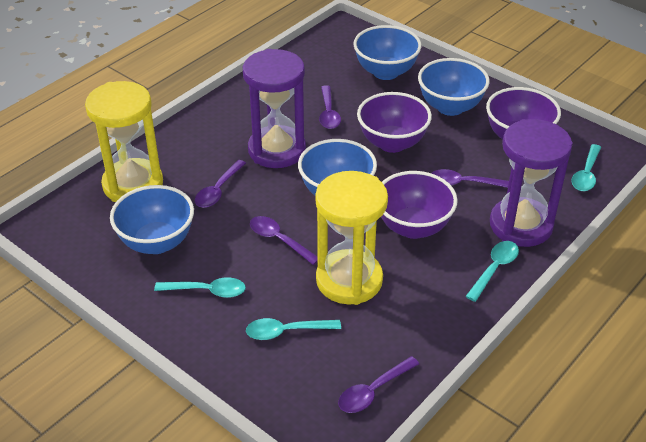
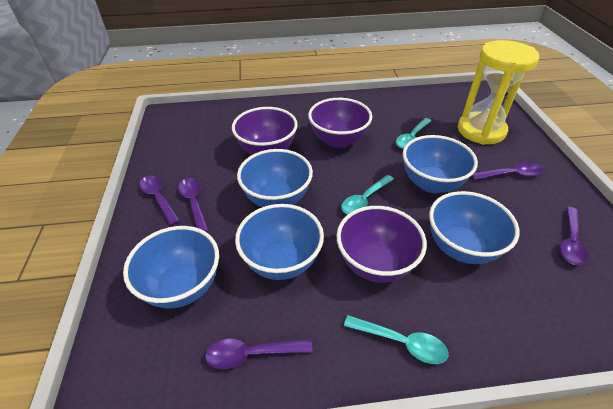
blue bowl: 4 -> 5
purple hourglass: 2 -> 0
turquoise spoon: 4 -> 3
yellow hourglass: 2 -> 1

